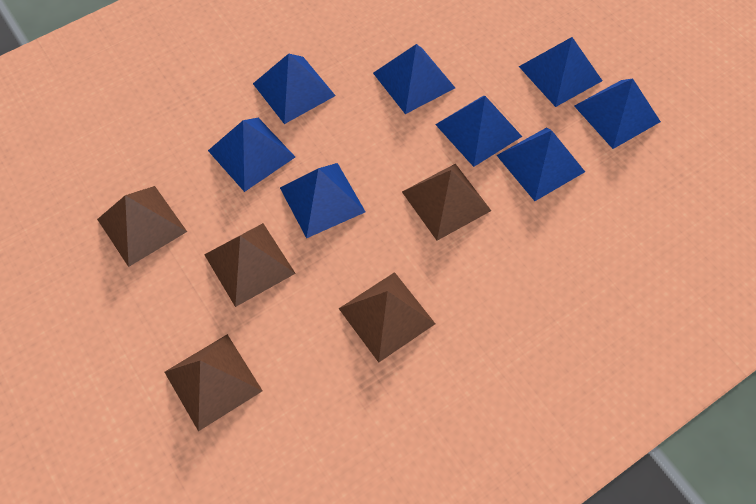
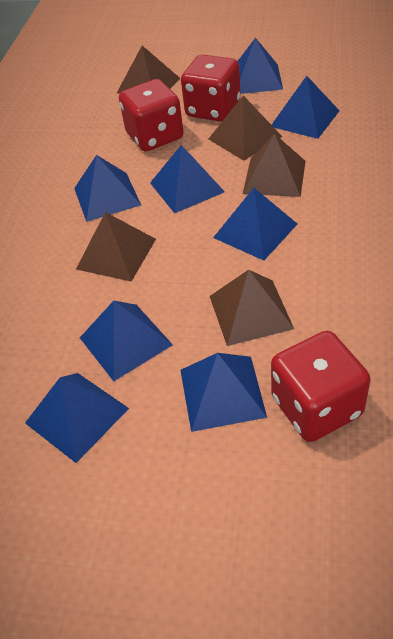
red dice: 0 -> 3

